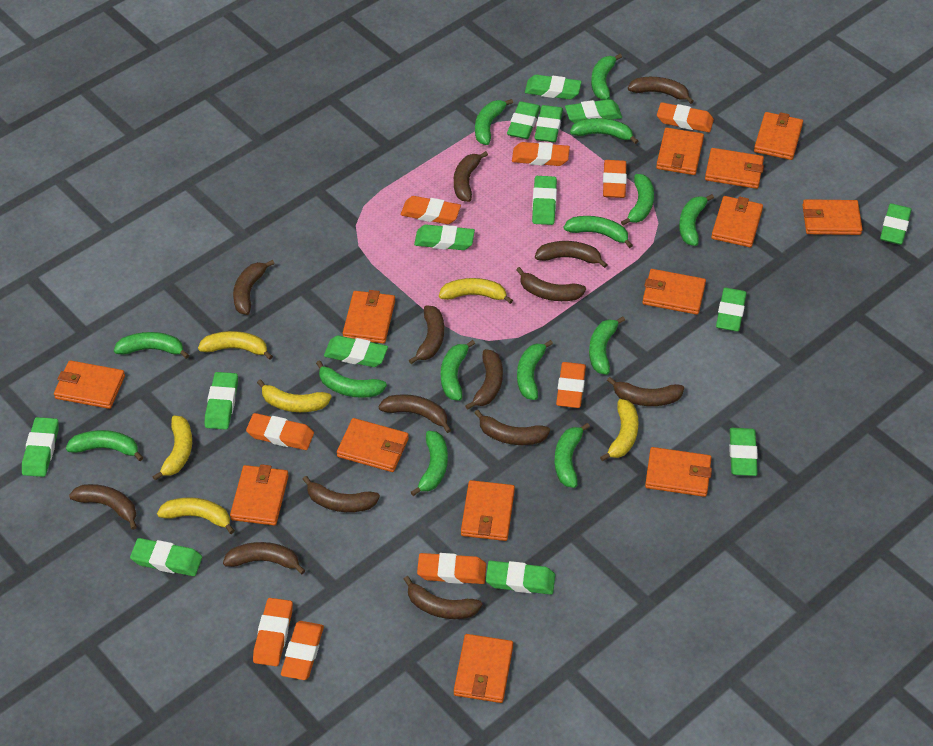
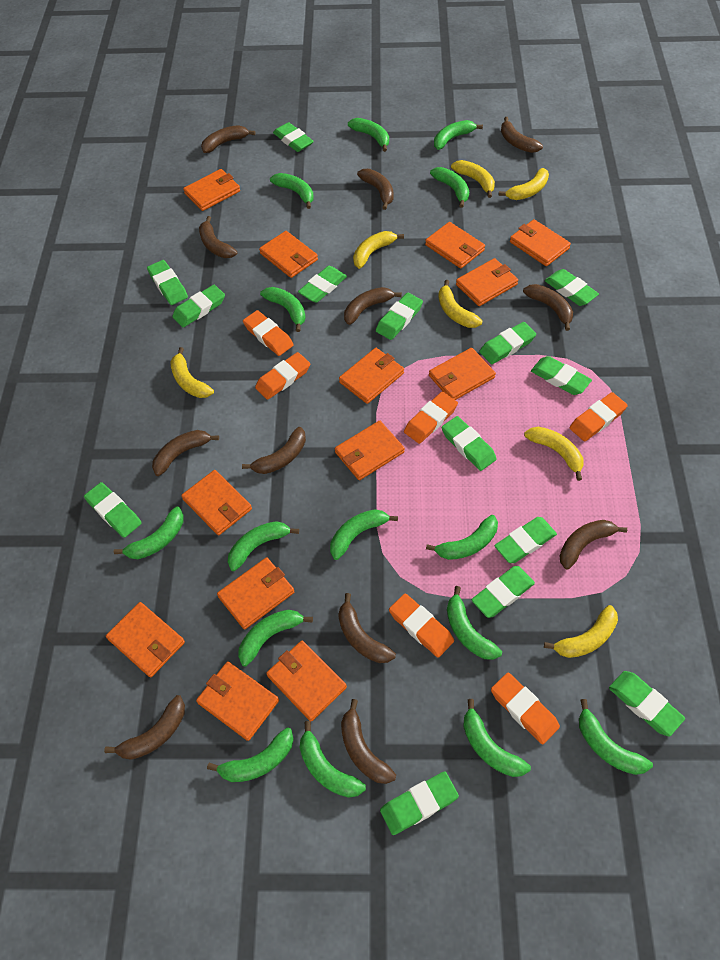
brown banana: 14 -> 12
green banana: 14 -> 15
orange eraser: 9 -> 6
yellow banana: 6 -> 7

